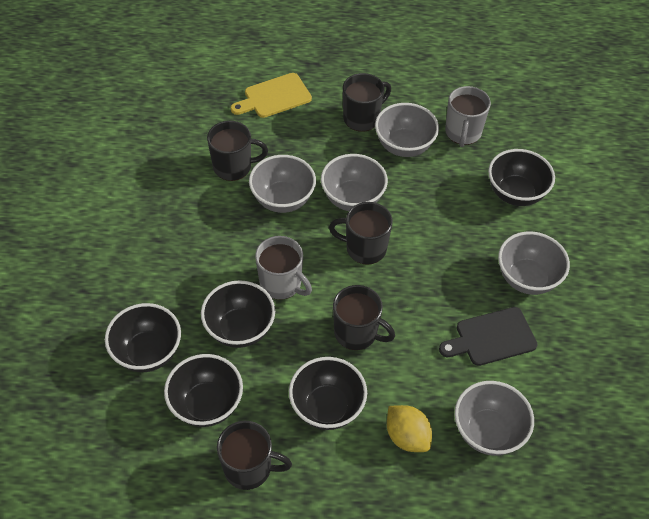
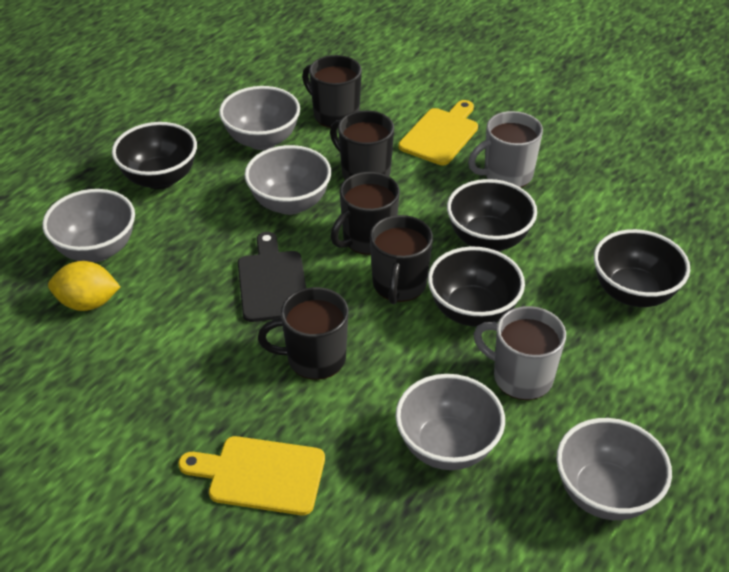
black bowl: 5 -> 4
yellow cutting board: 1 -> 2

